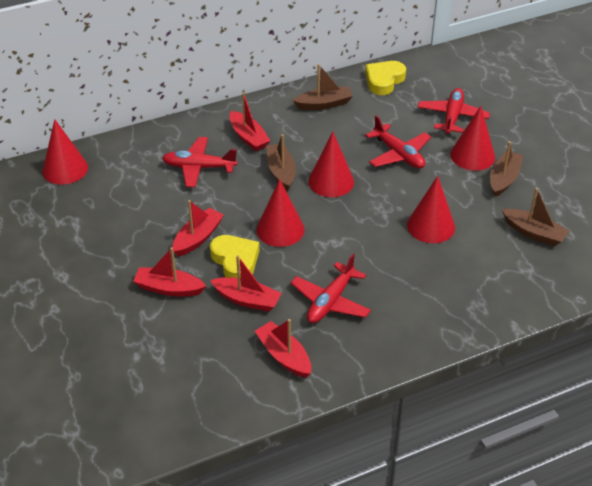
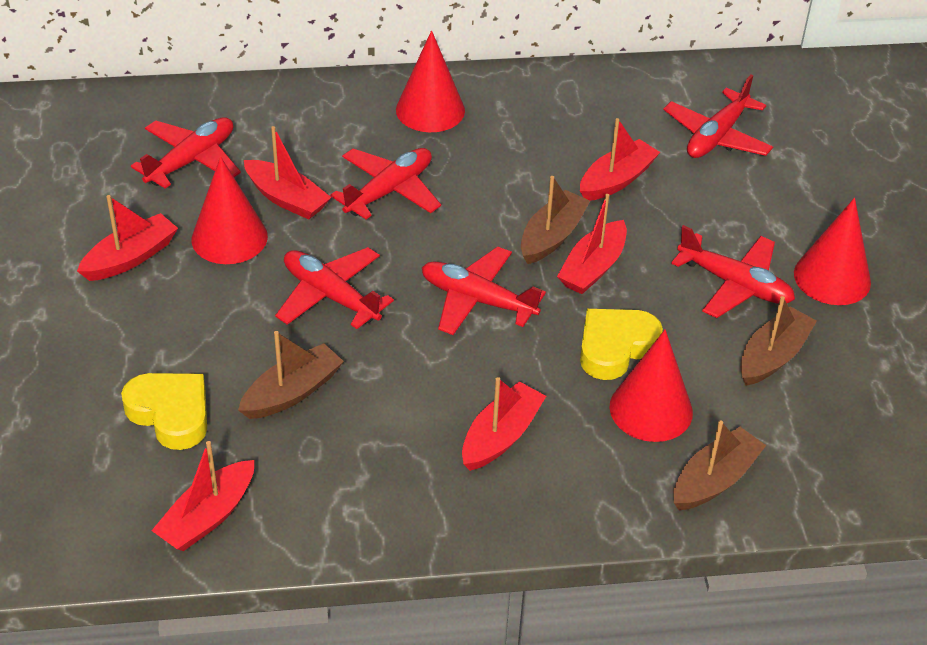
red boat: 5 -> 6
red cone: 5 -> 4
red plane: 4 -> 6

